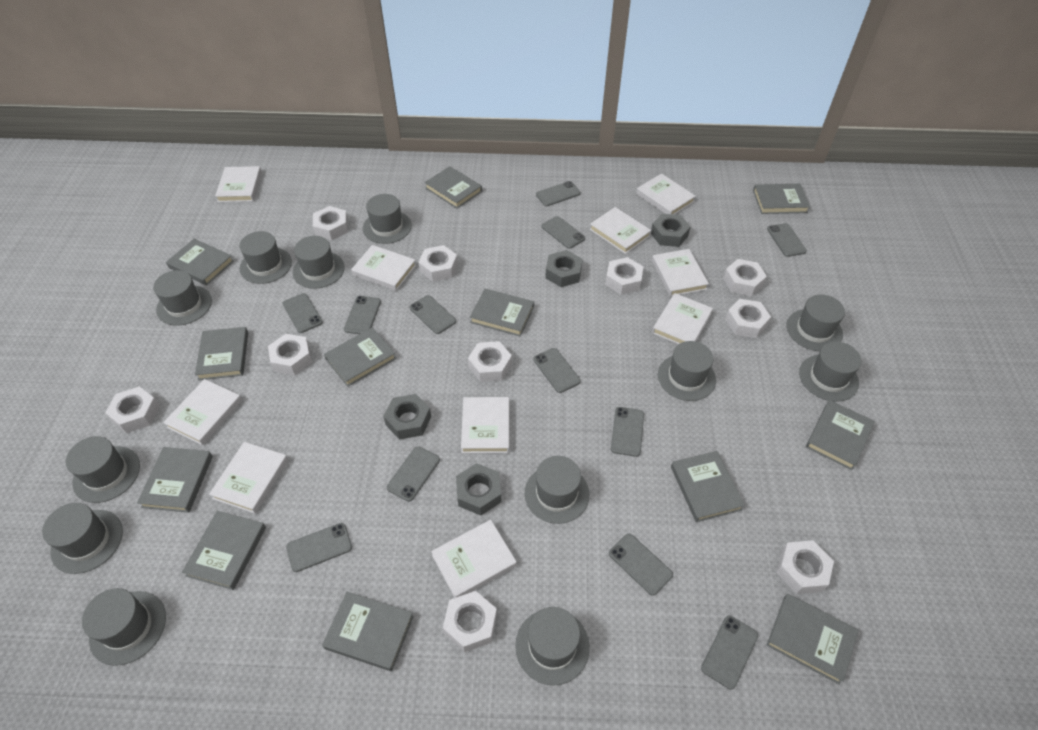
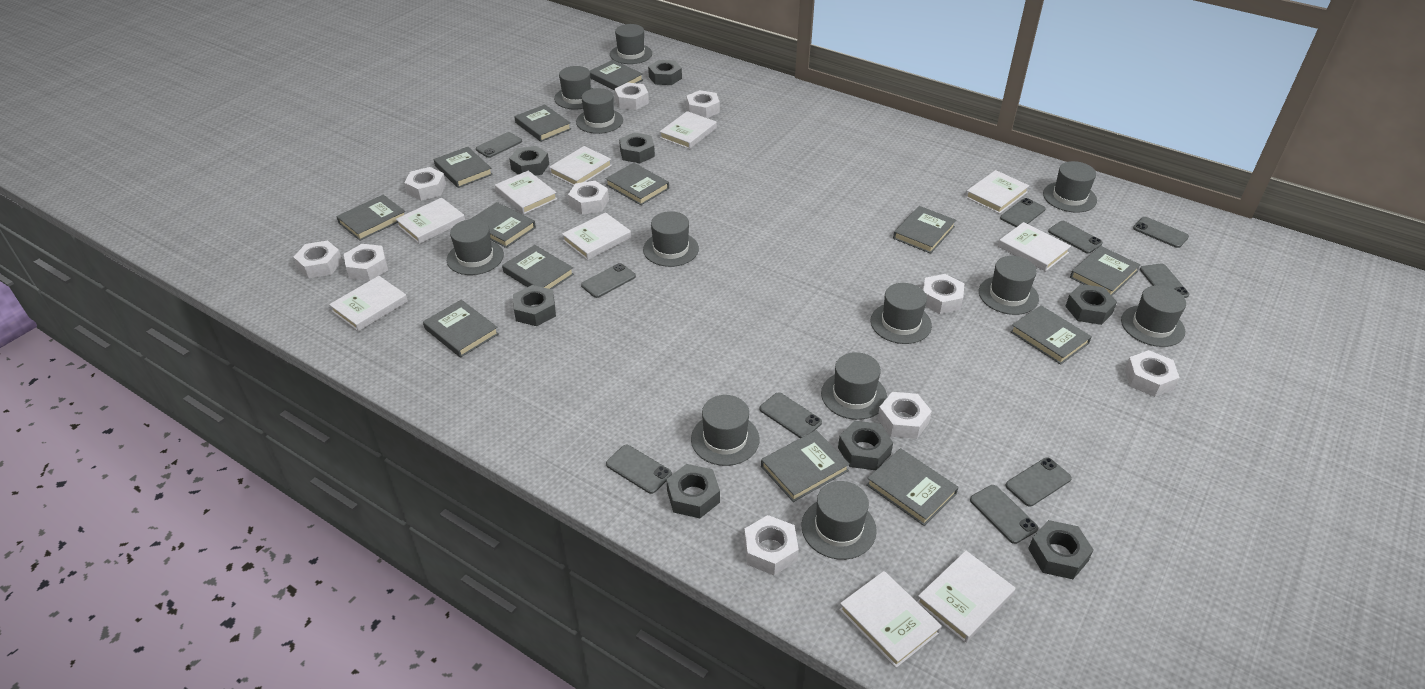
grey book: 12 -> 13
grey nut: 4 -> 8
grey phone: 12 -> 10

